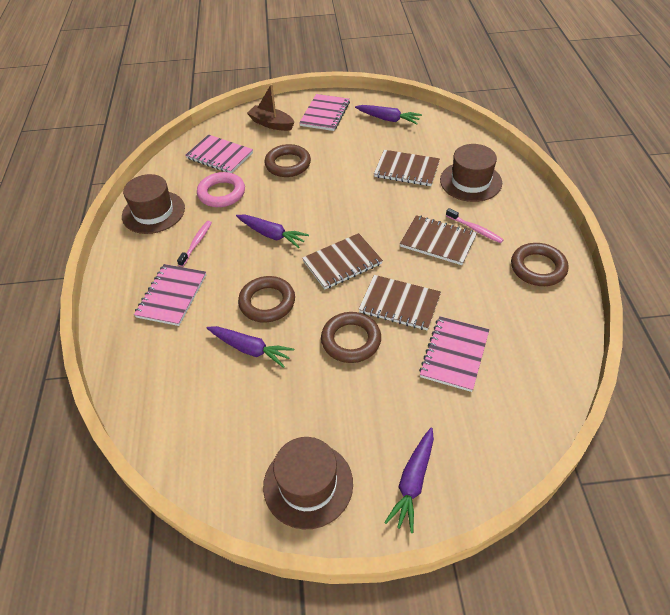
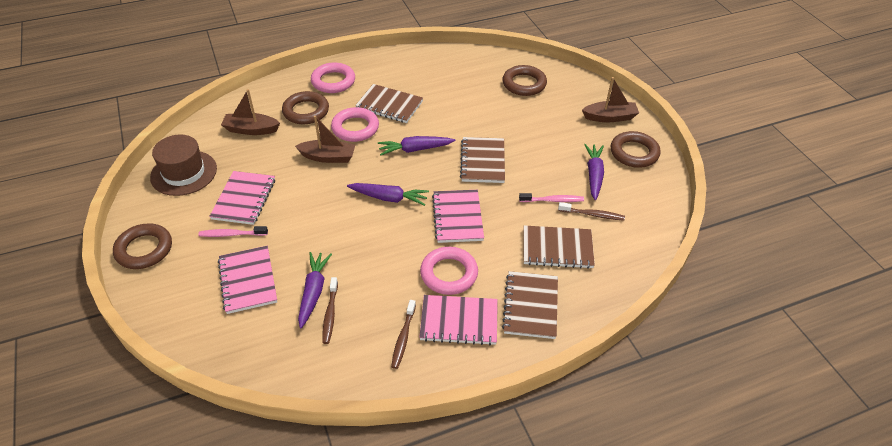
brown boat: 1 -> 3
brown hat: 3 -> 1
brown toothbrush: 0 -> 3
pink ring: 1 -> 3

